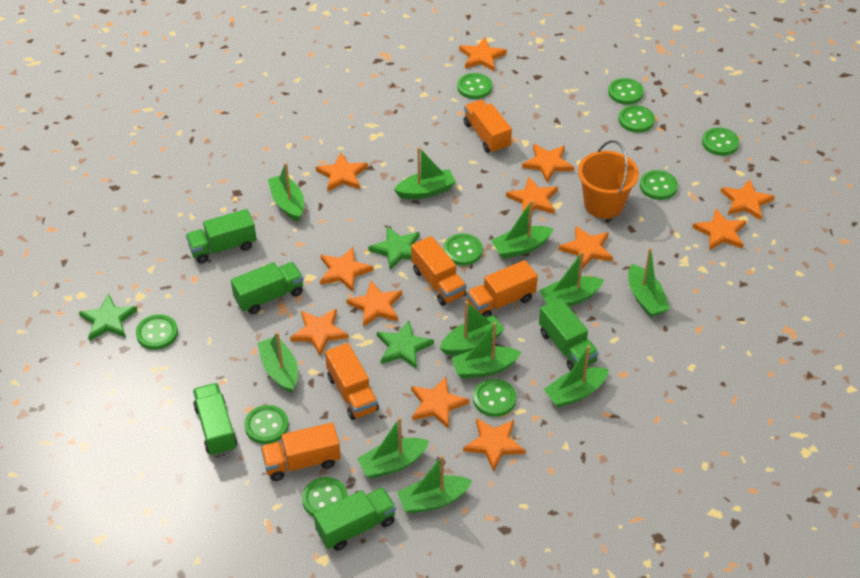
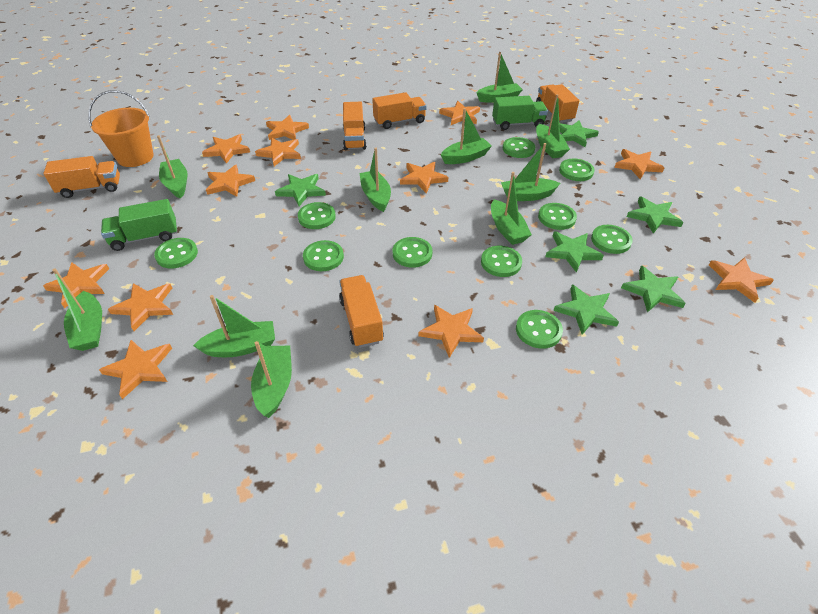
green boat: 11 -> 10
green star: 3 -> 6
green truck: 5 -> 2

